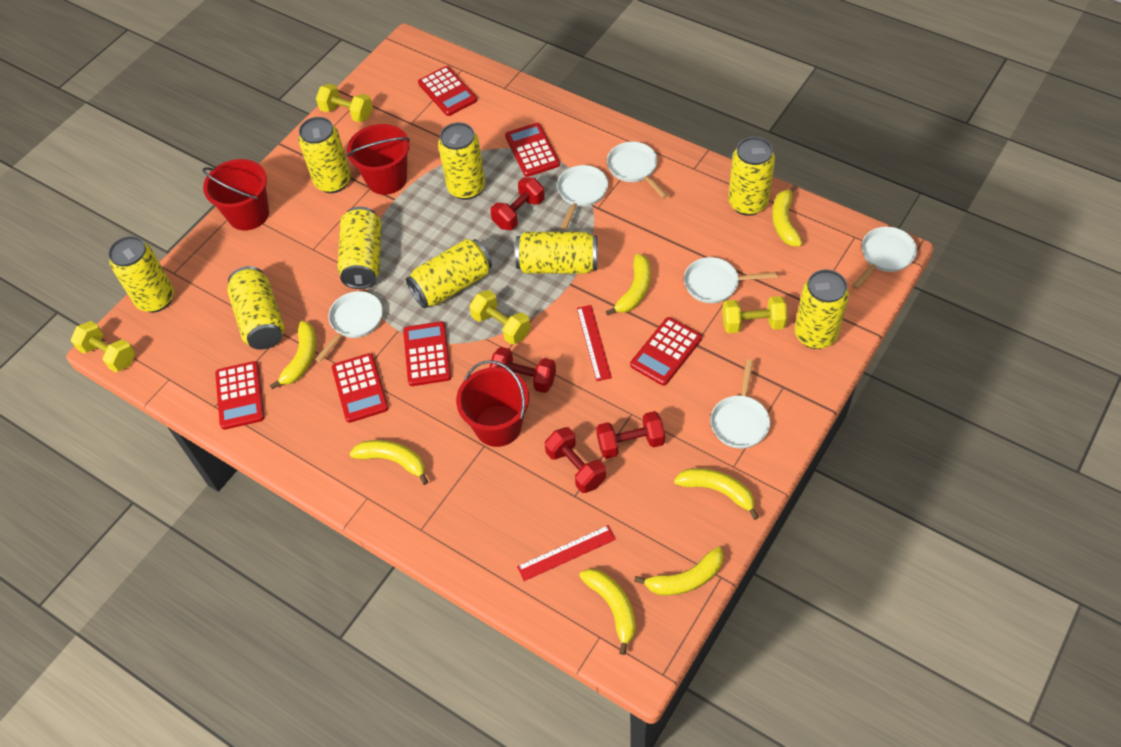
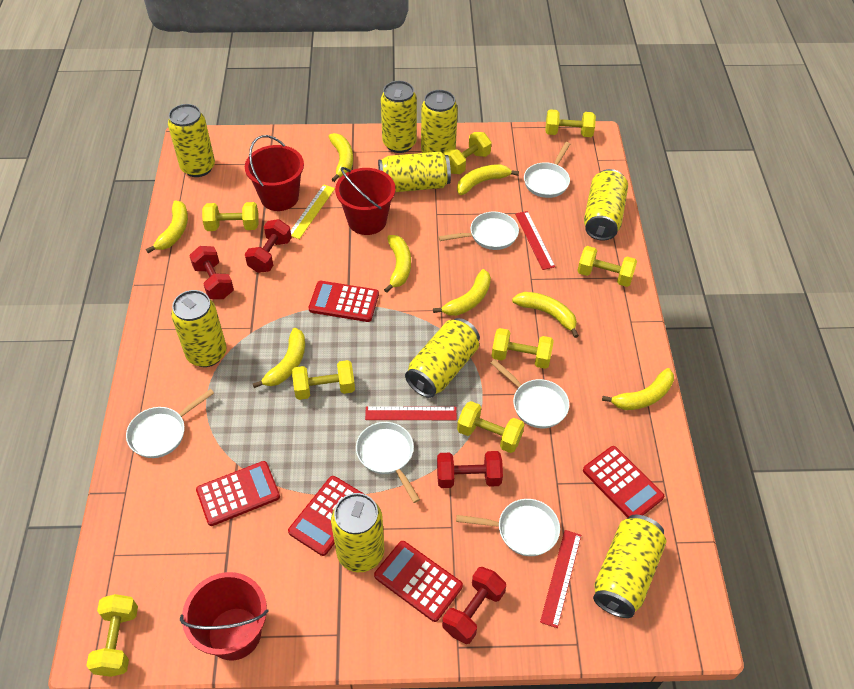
red calculator: 6 -> 5
red ruler: 2 -> 3
yellow banana: 7 -> 8
yellow dumbbell: 4 -> 8
yellow ruler: 0 -> 1

